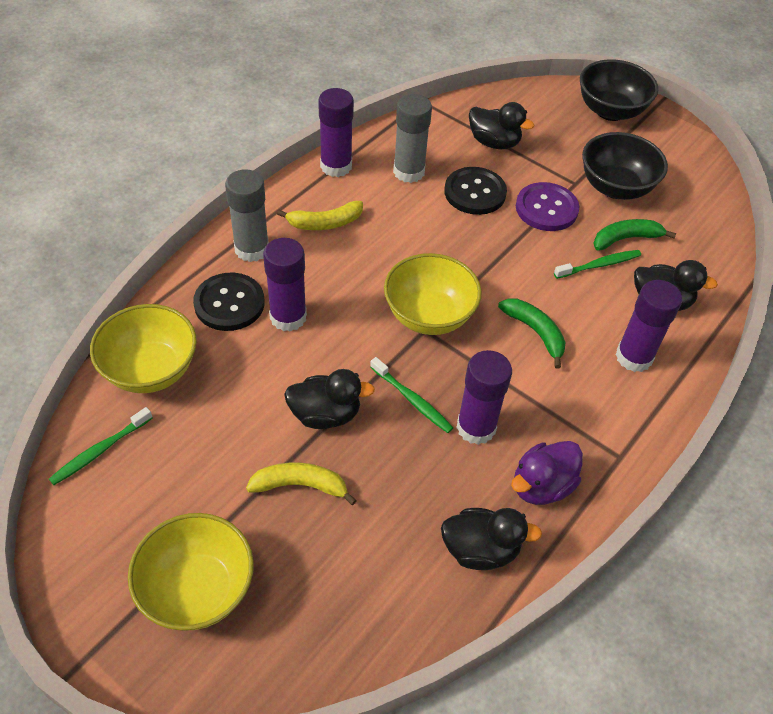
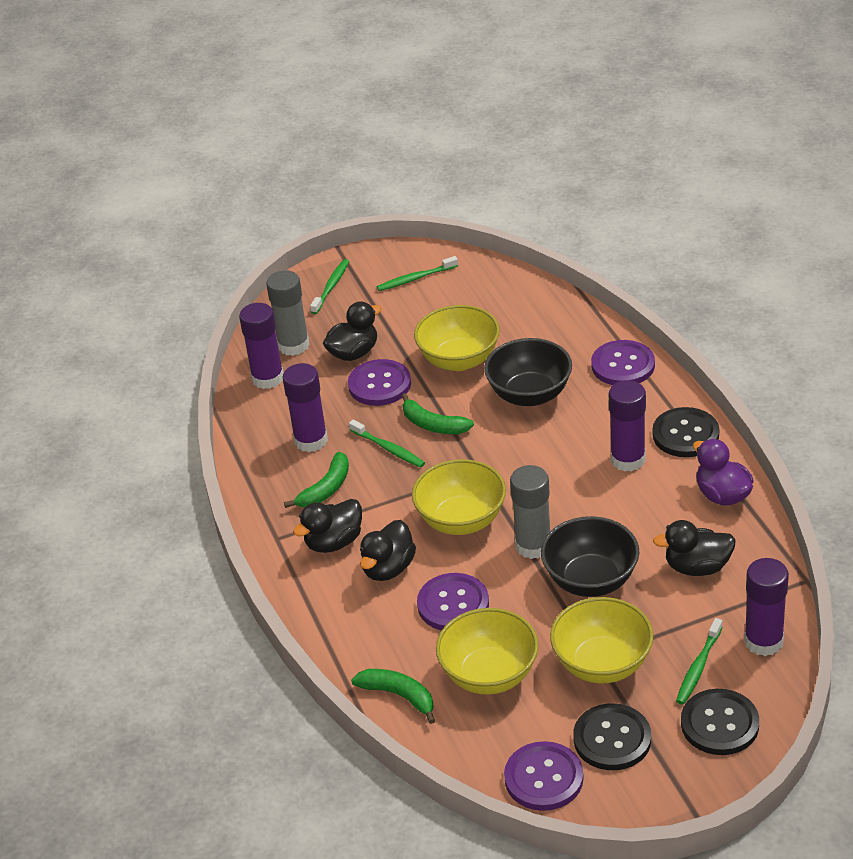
black button: 2 -> 3
green banana: 2 -> 3
green toothbrush: 3 -> 4
purple button: 1 -> 4
yellow banana: 2 -> 0
yellow bowl: 3 -> 4

